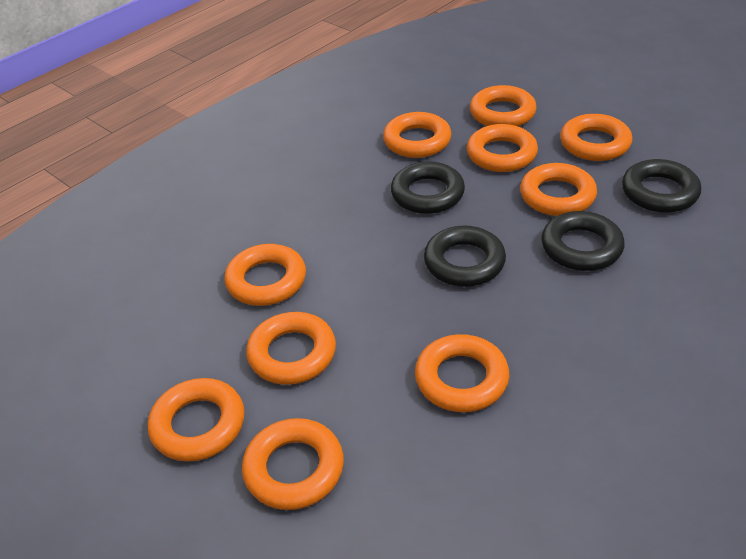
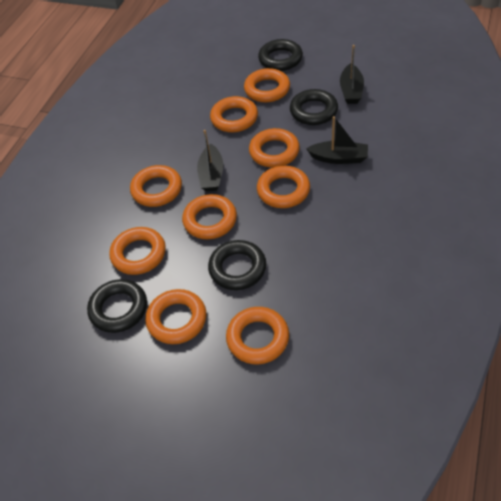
black boat: 0 -> 3
orange ring: 10 -> 9

